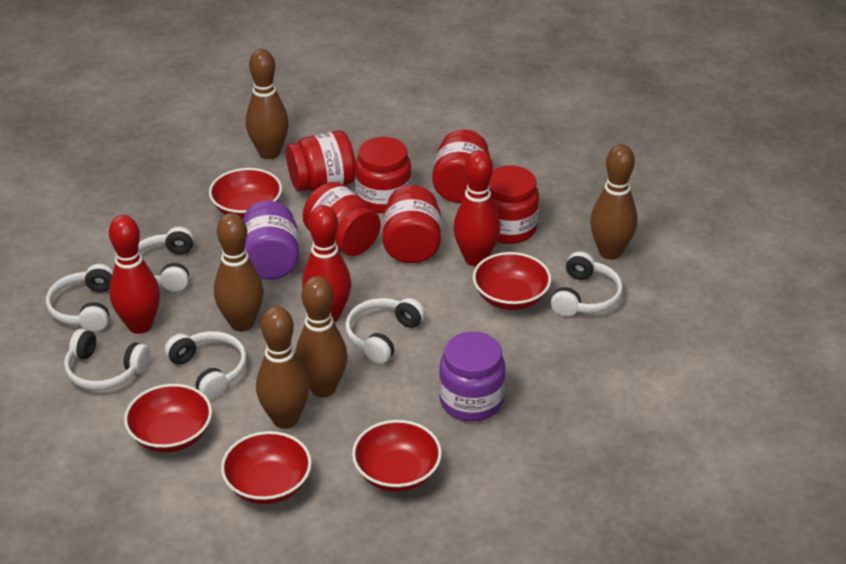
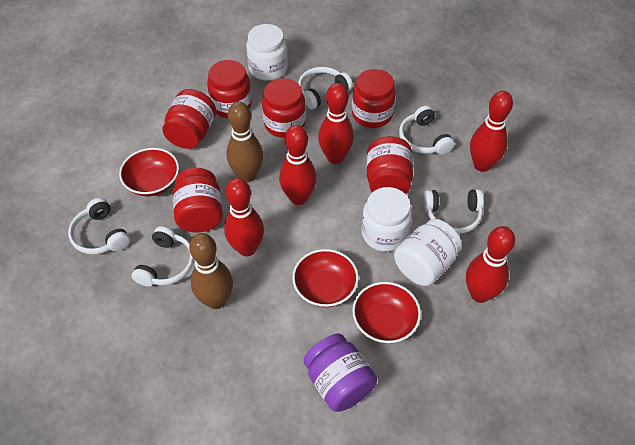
brown bowling pin: 5 -> 2
purple jar: 2 -> 1
red bowl: 5 -> 3
red bowling pin: 3 -> 5
white headphones: 6 -> 5
white jar: 0 -> 3

